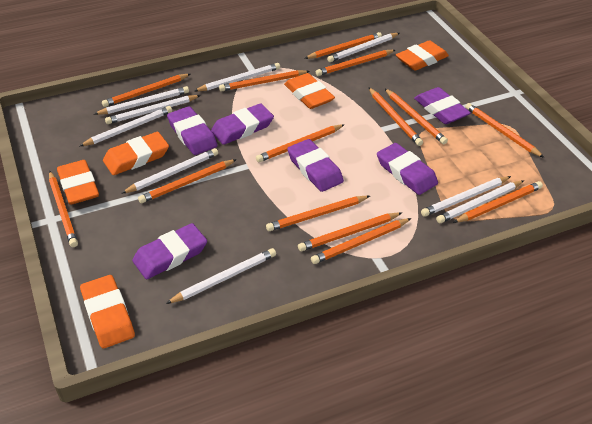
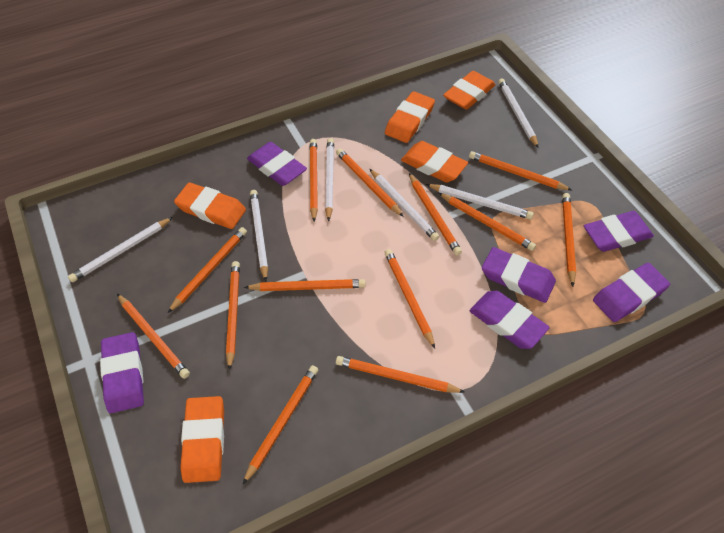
orange pencil: 14 -> 13
white pencil: 9 -> 6

